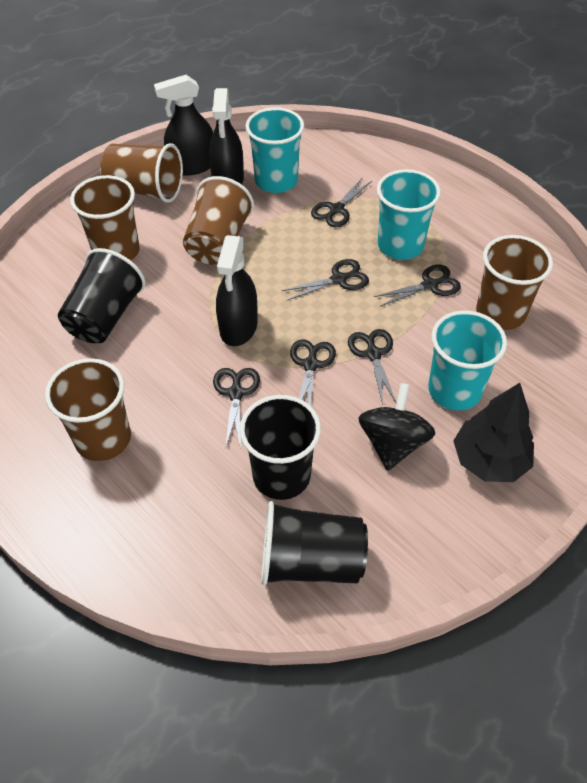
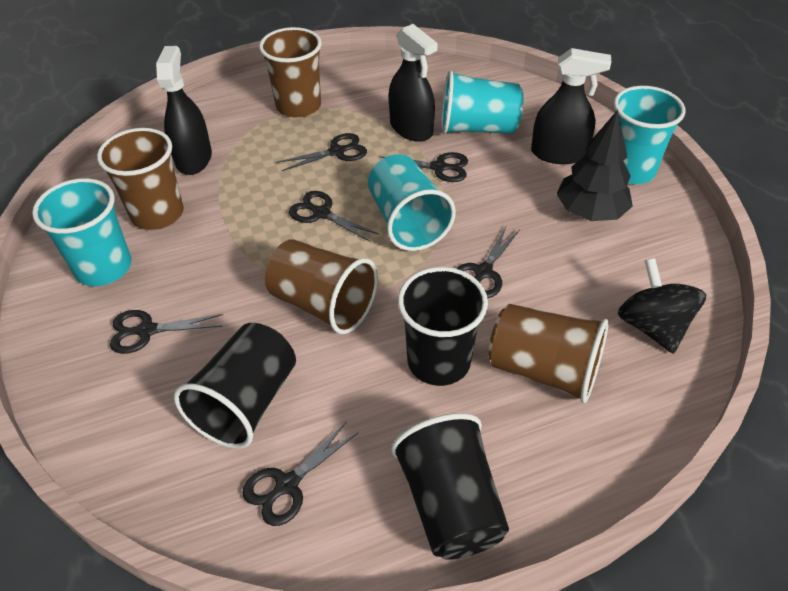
brown cup: 5 -> 4
turquoise cup: 3 -> 4

